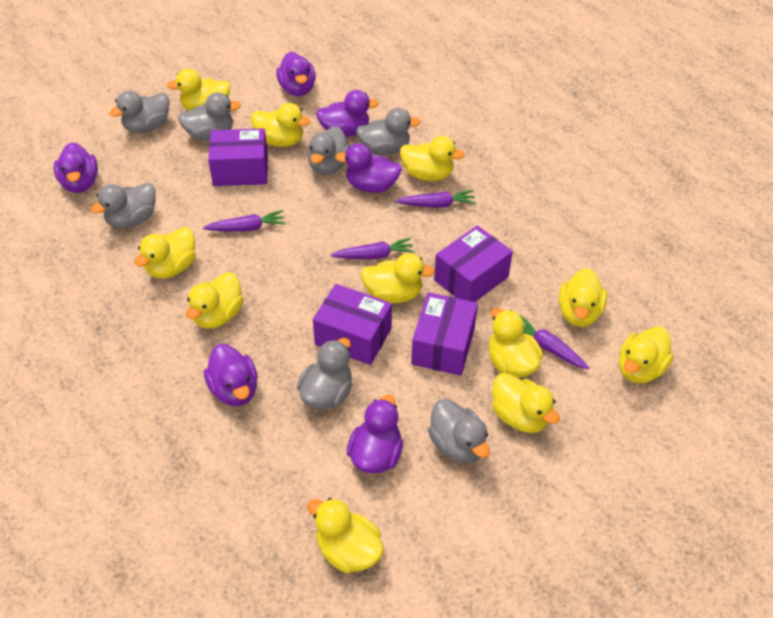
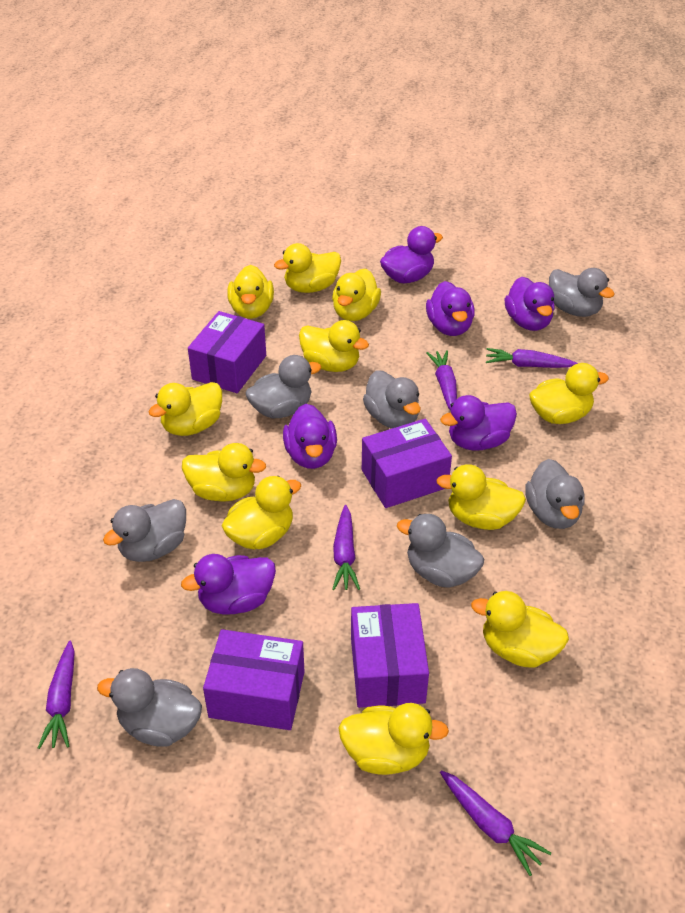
purple carrot: 4 -> 5

